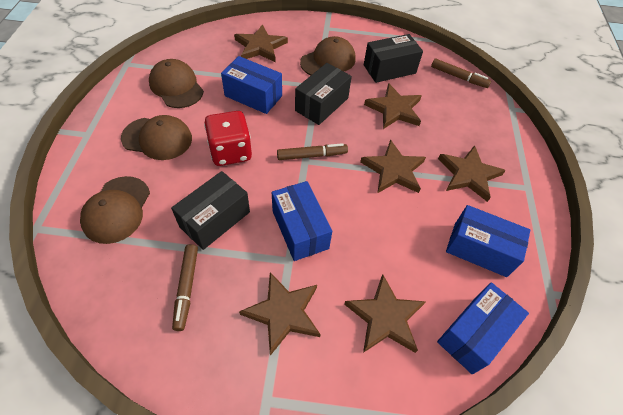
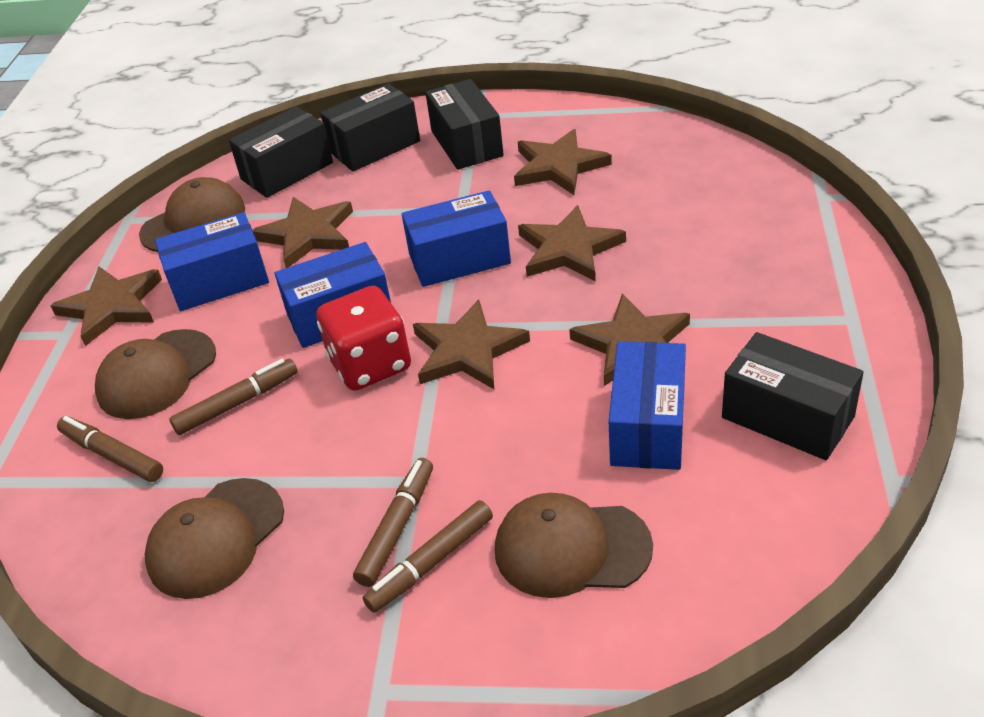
black box: 3 -> 4
brown marker: 3 -> 4

